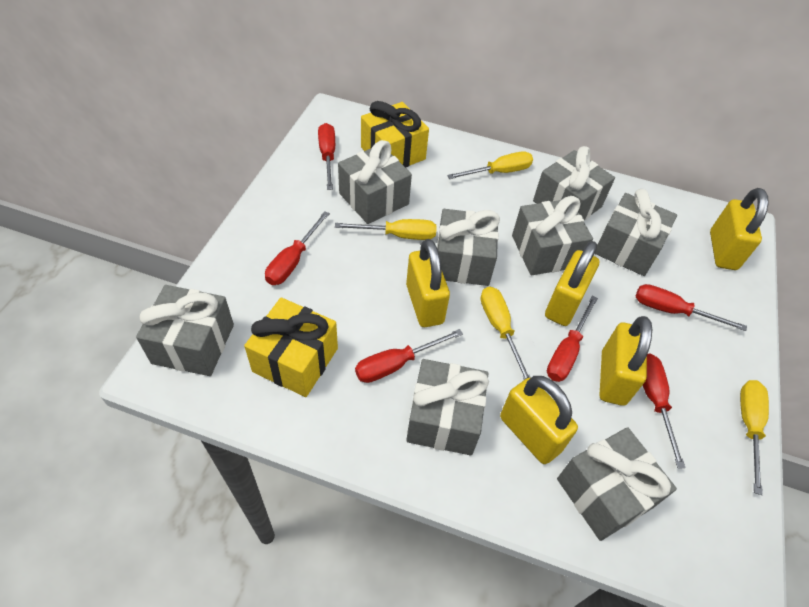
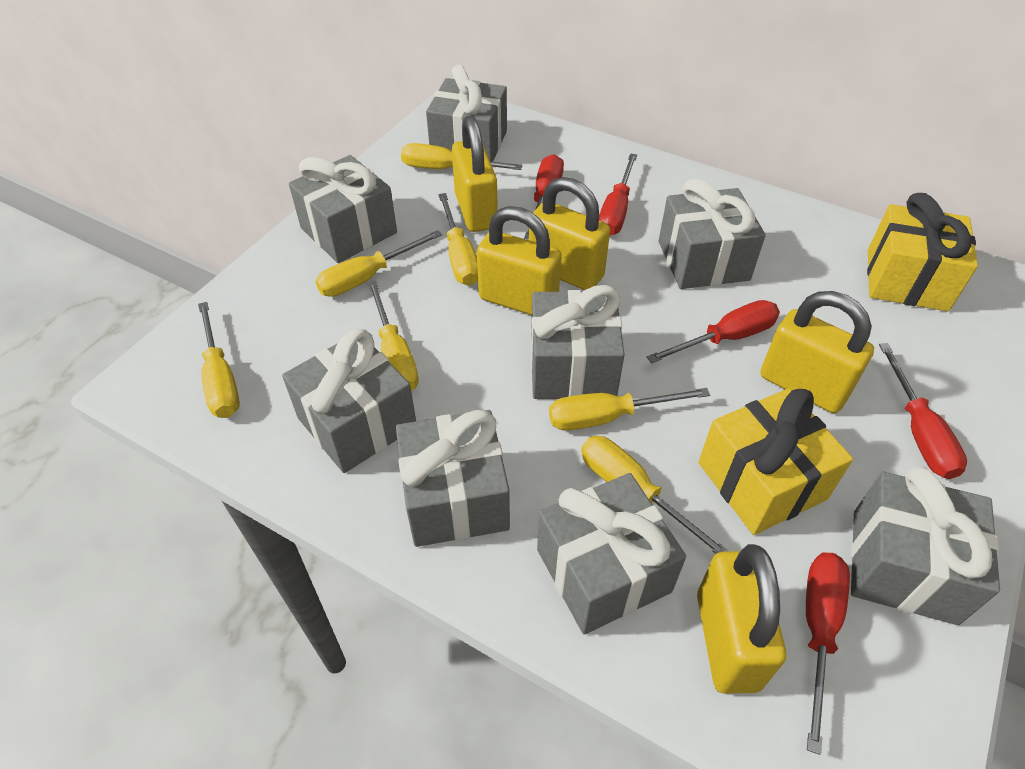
red screwdriver: 6 -> 5
yellow screwdriver: 4 -> 7

